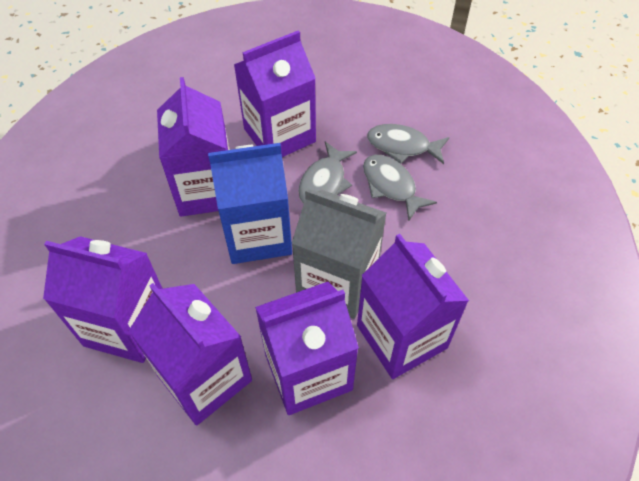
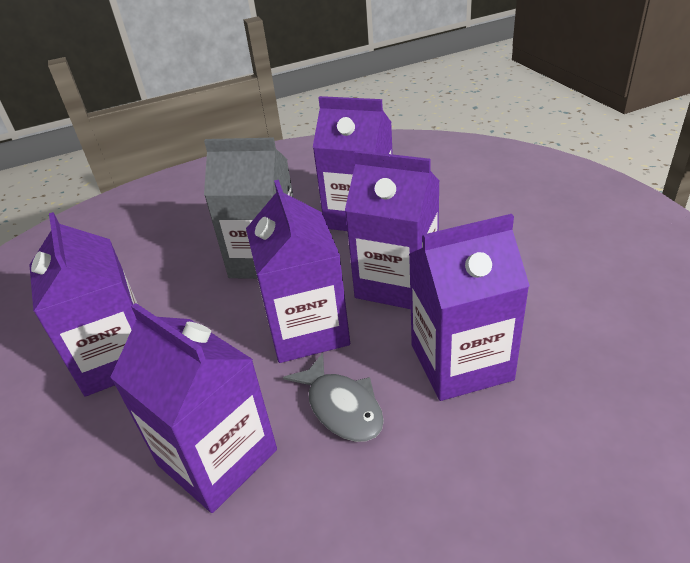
blue carton: 1 -> 0
grey fish: 3 -> 1

